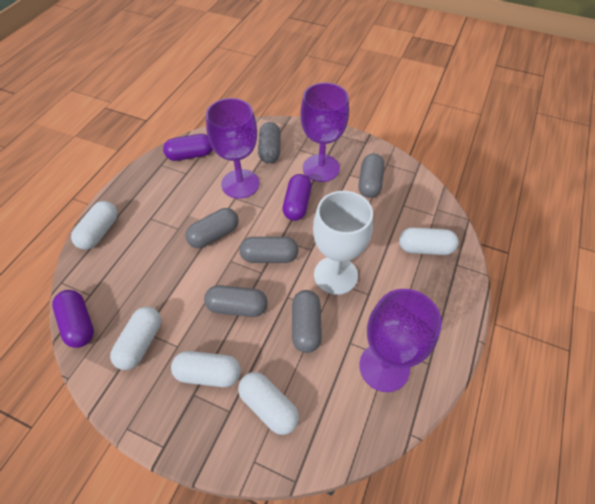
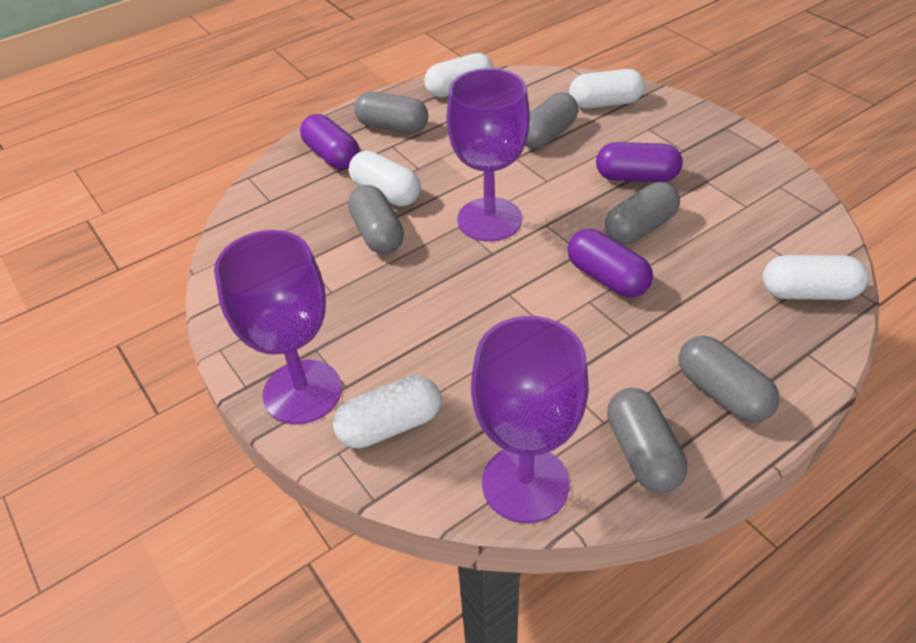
white goblet: 1 -> 0

